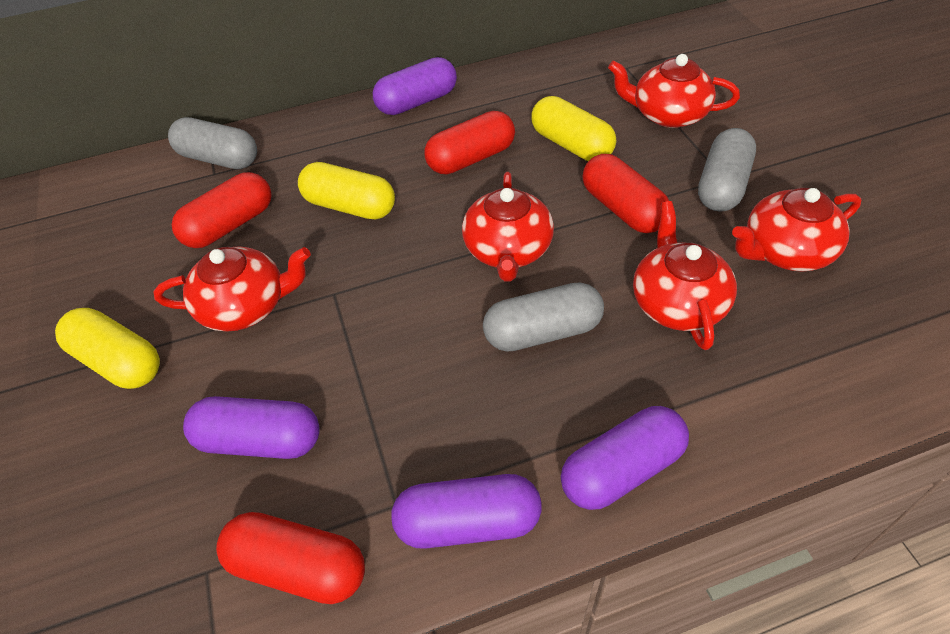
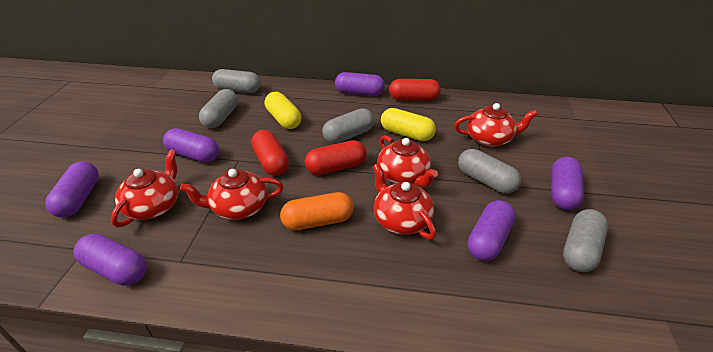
grey capsule: 3 -> 5
orange capsule: 0 -> 1
purple capsule: 4 -> 6
red capsule: 4 -> 3
yellow capsule: 3 -> 2

